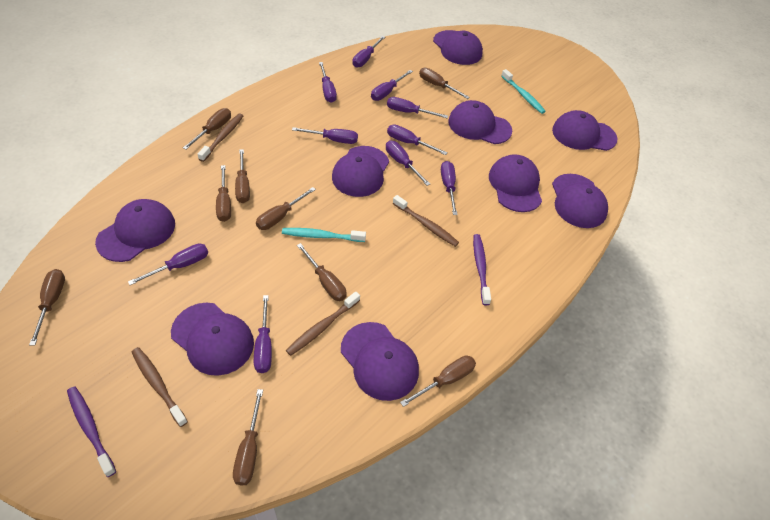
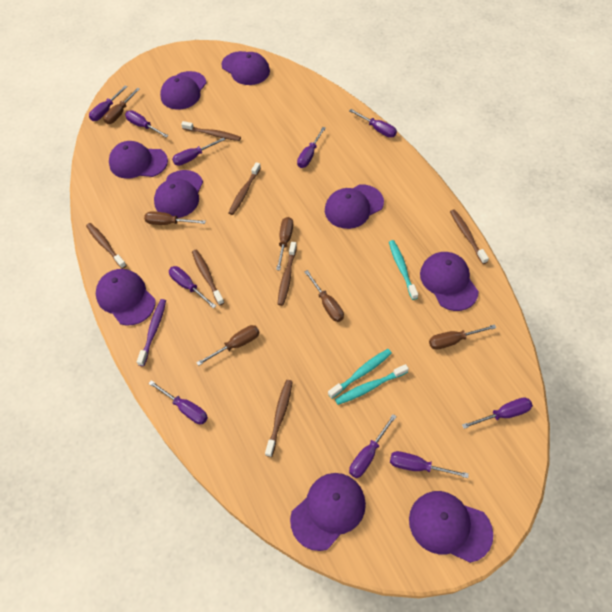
brown screwdriver: 9 -> 6
brown toothbrush: 4 -> 7
purple toothbrush: 2 -> 1
turquoise toothbrush: 2 -> 3

